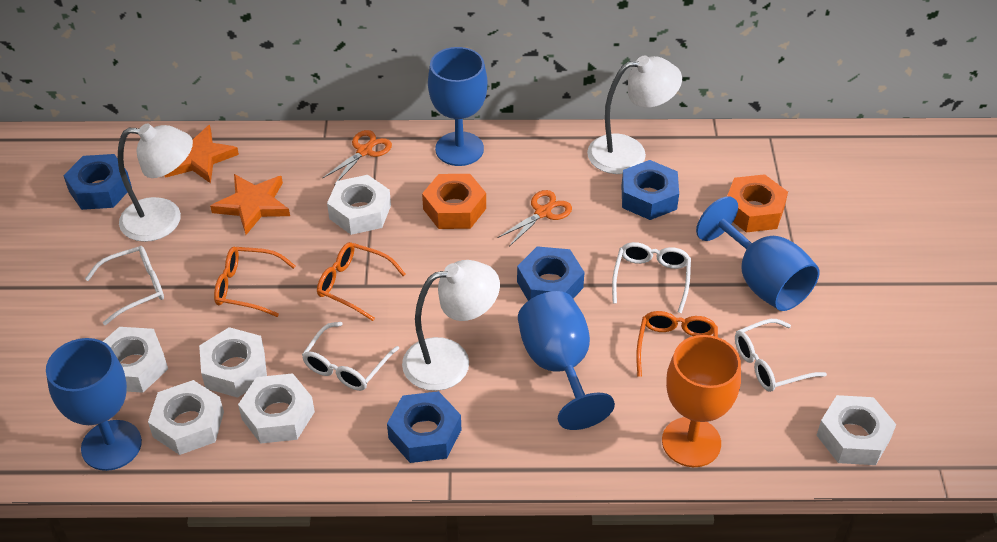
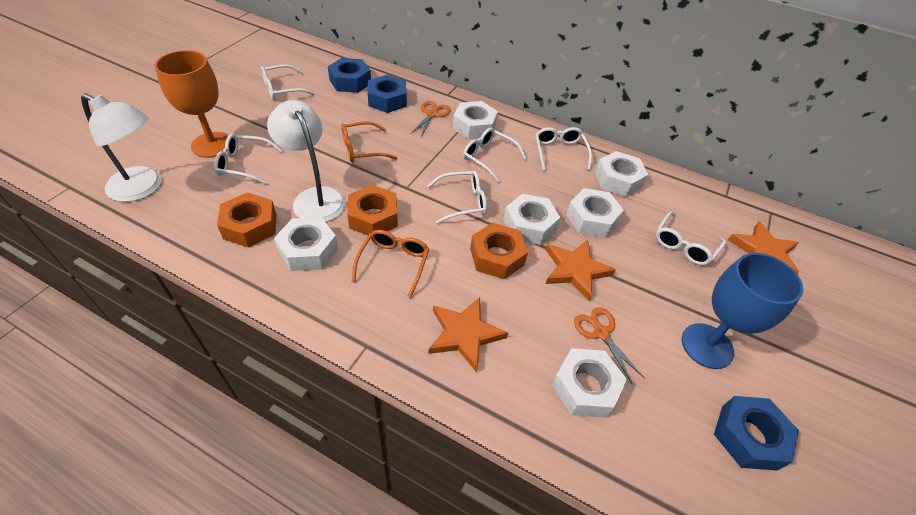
blue goblet: 4 -> 1
blue nut: 4 -> 3
orange glasses: 3 -> 2
orange nut: 2 -> 3
orange star: 2 -> 3
white glasses: 4 -> 6
white lamp: 3 -> 2

